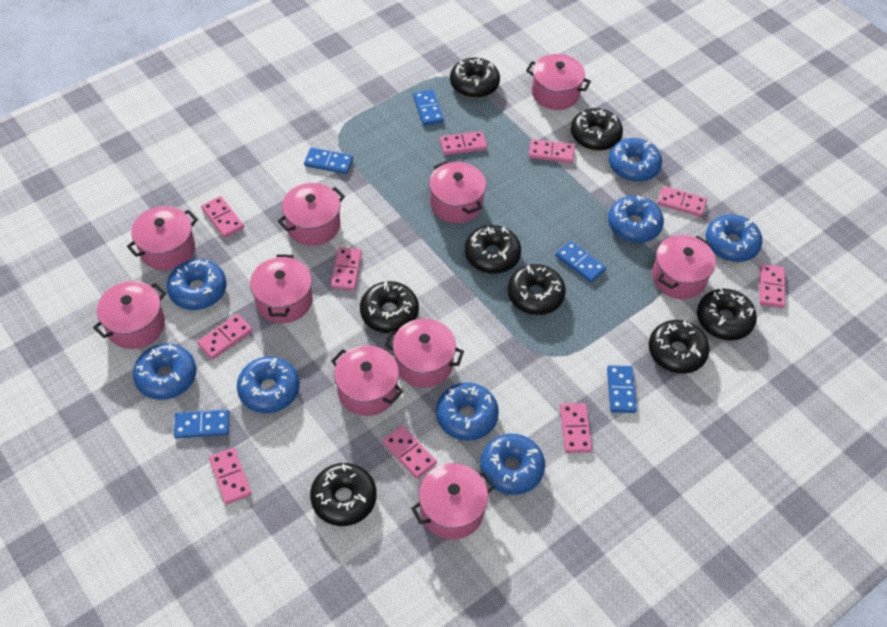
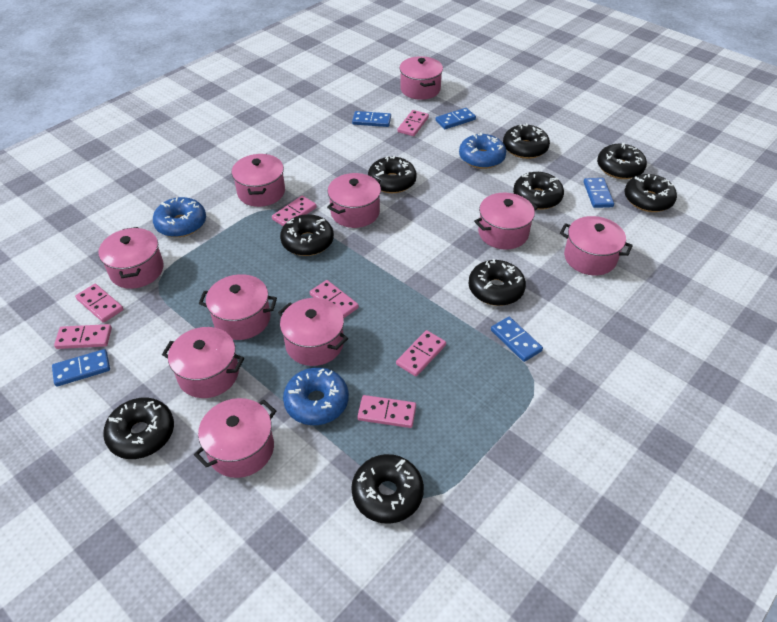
black donut: 8 -> 9
blue donut: 8 -> 3
pink domino: 10 -> 7

